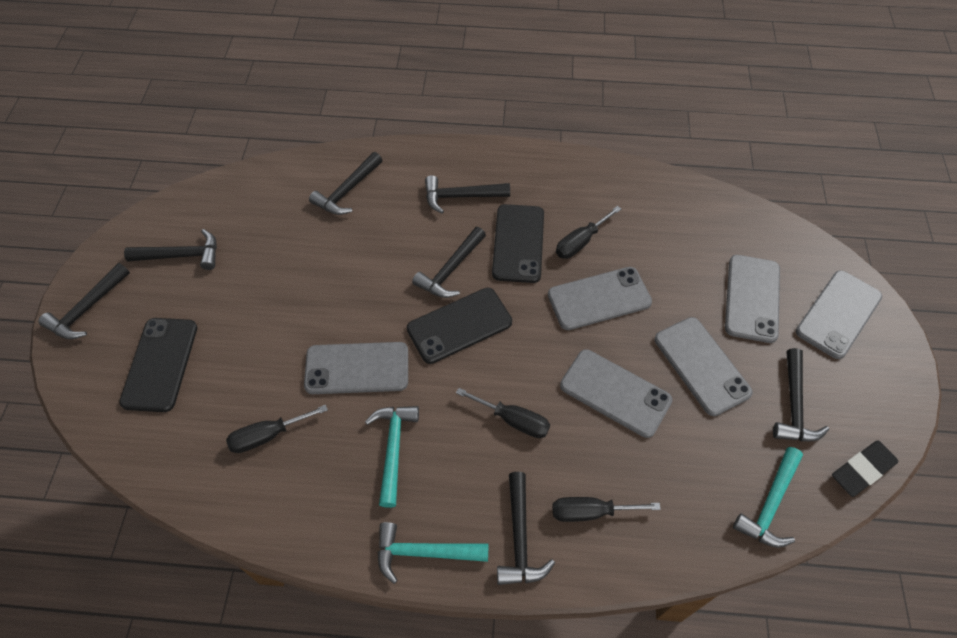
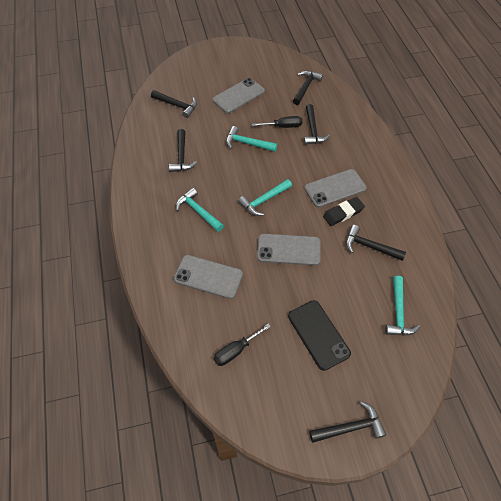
black hammer: 7 -> 6
black phone: 3 -> 1
black screwdriver: 4 -> 2
grey phone: 6 -> 4
turquoise hammer: 3 -> 4

